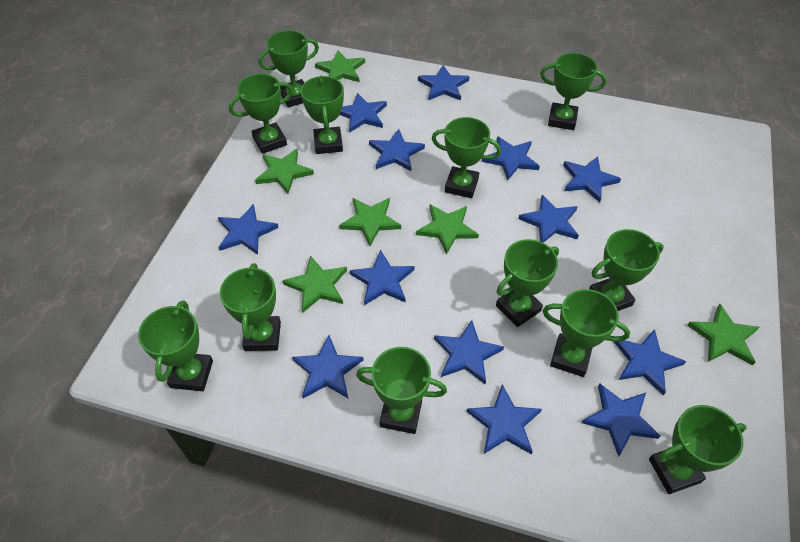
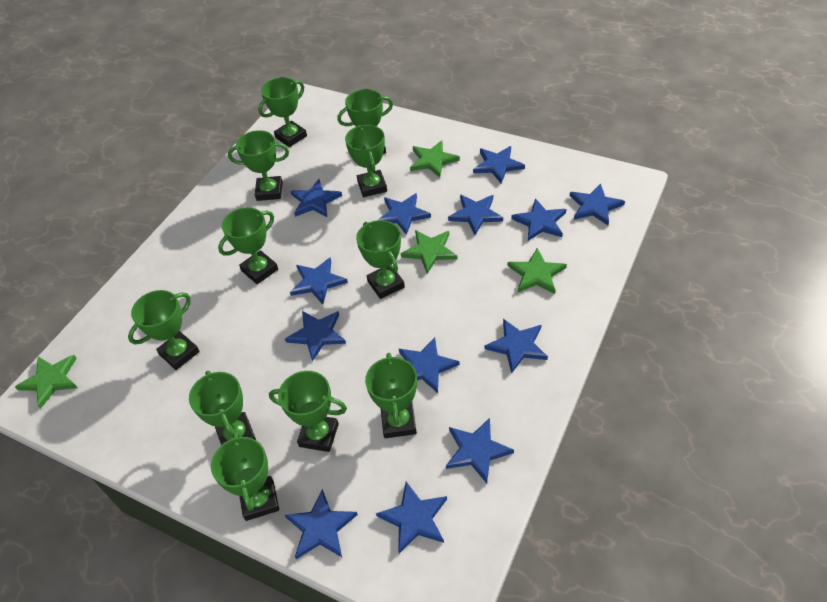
green star: 6 -> 4
green trophy: 12 -> 11

